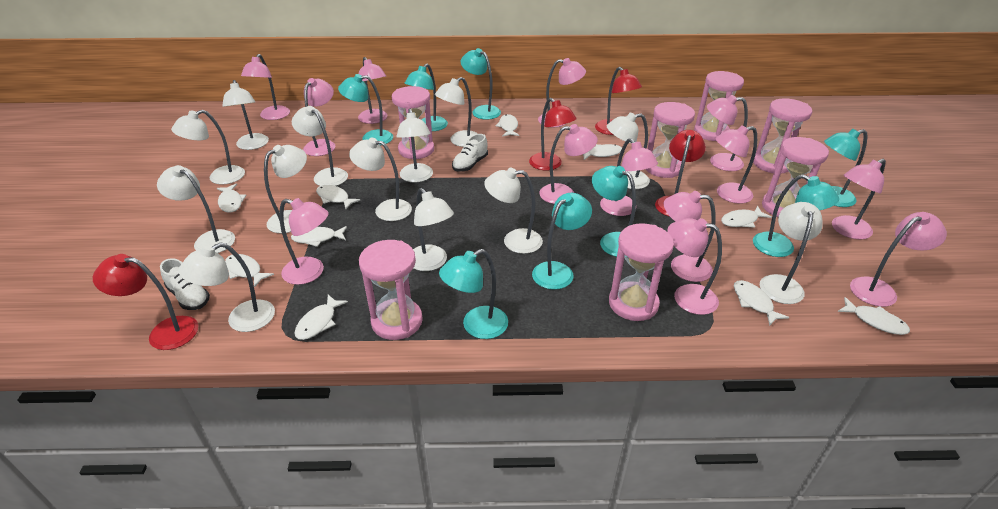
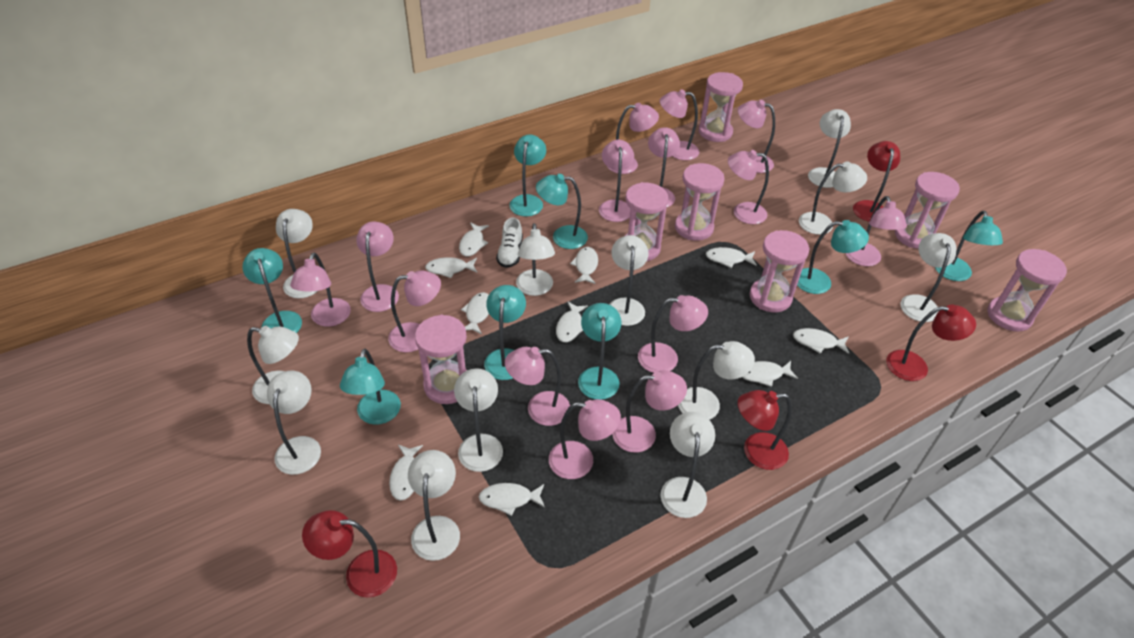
pink lamp: 13 -> 14
white lamp: 13 -> 12
white shoe: 2 -> 1

